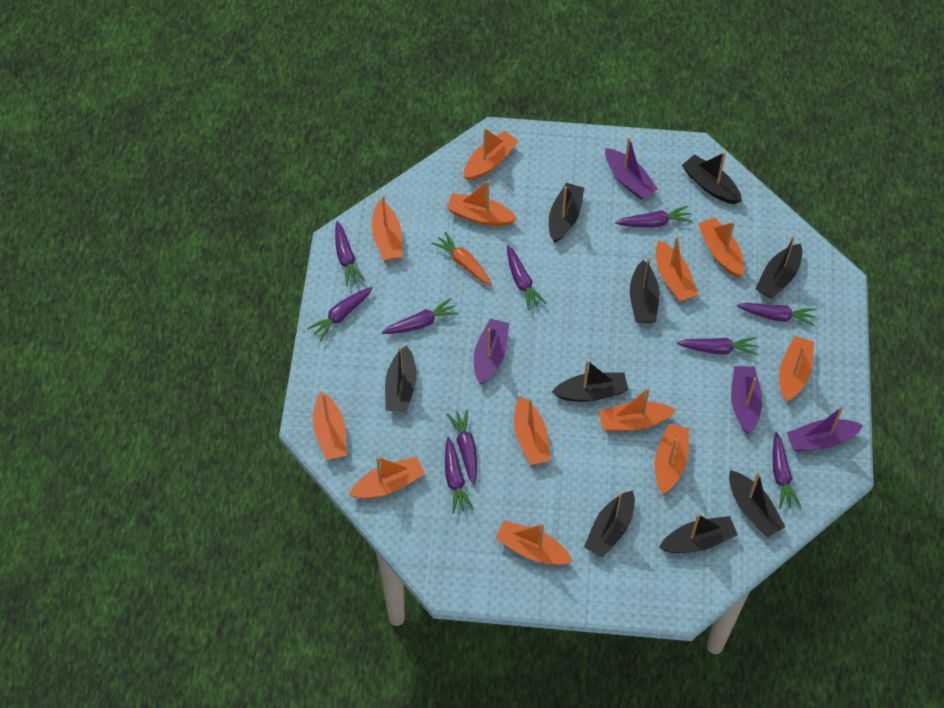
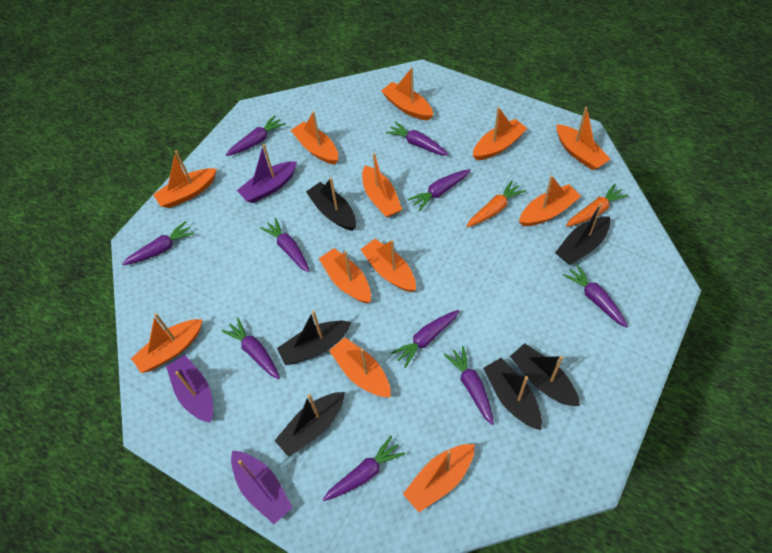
black boat: 9 -> 6
orange carrot: 1 -> 2
purple boat: 4 -> 3

